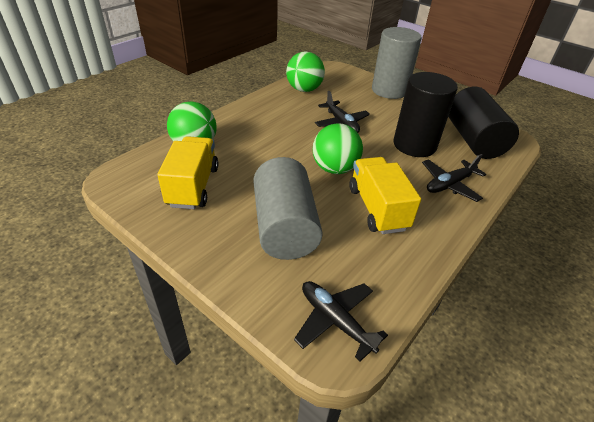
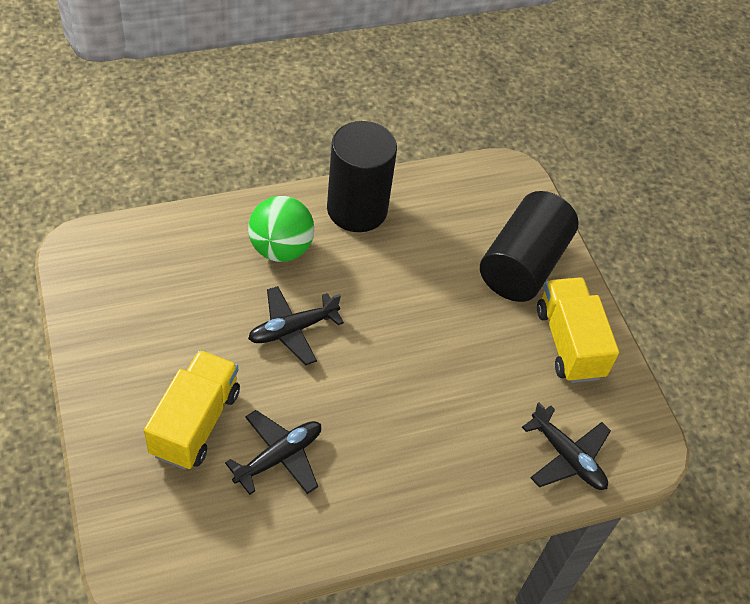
green ball: 3 -> 1
grey cylinder: 2 -> 0

